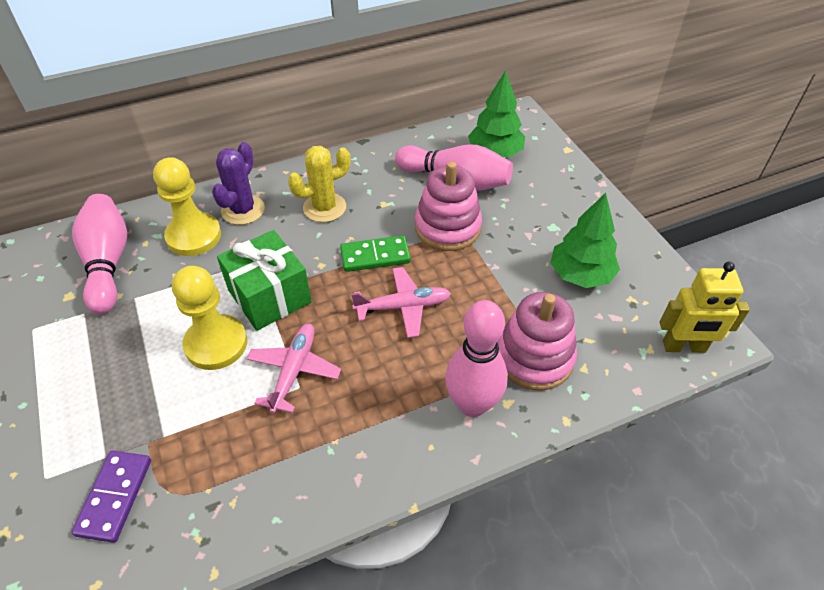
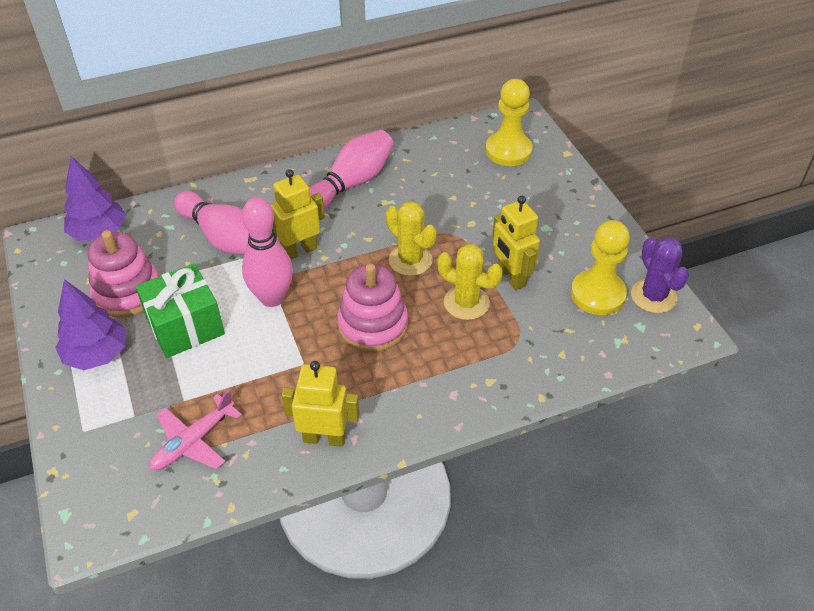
green domino: 1 -> 0
green tree: 2 -> 0
pink plane: 2 -> 1
purple domino: 1 -> 0
purple tree: 0 -> 2
yellow cactus: 1 -> 2
yellow robot: 1 -> 3

